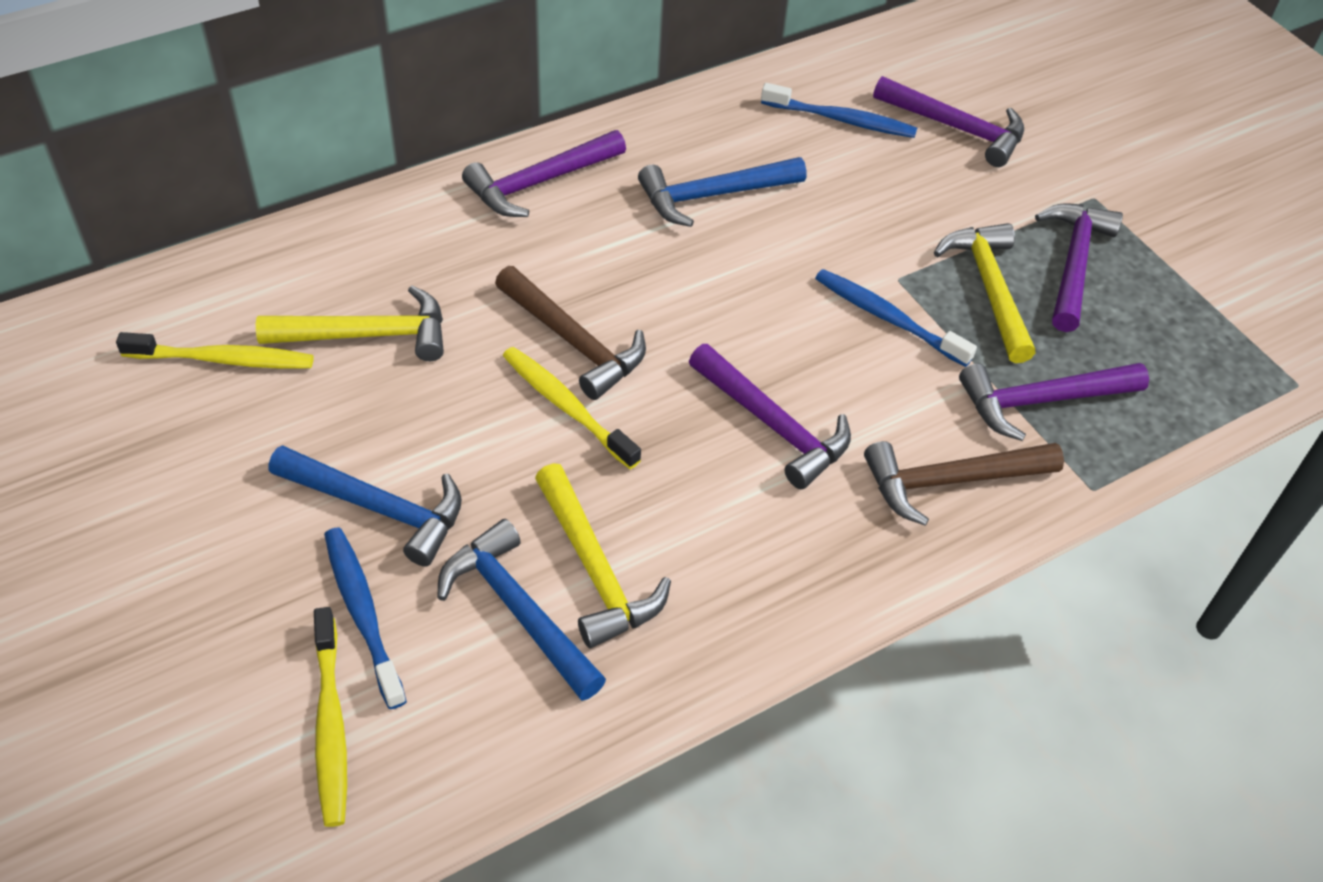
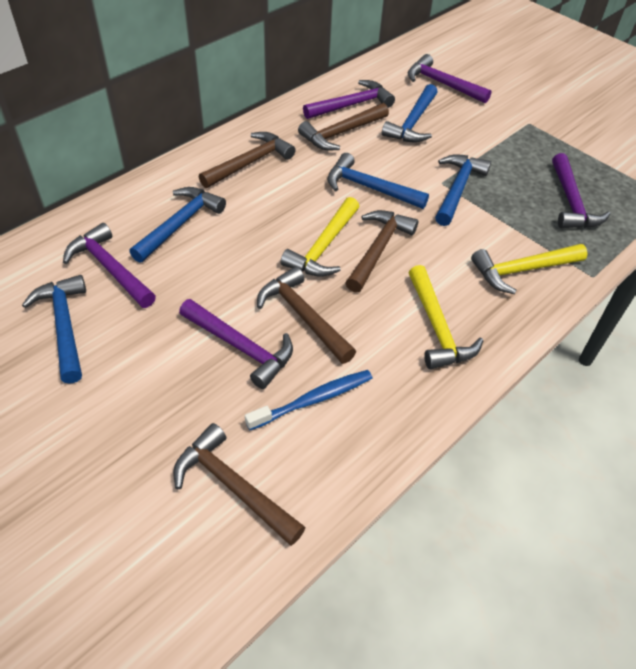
blue hammer: 3 -> 5
blue toothbrush: 3 -> 1
brown hammer: 2 -> 5
yellow toothbrush: 3 -> 0

